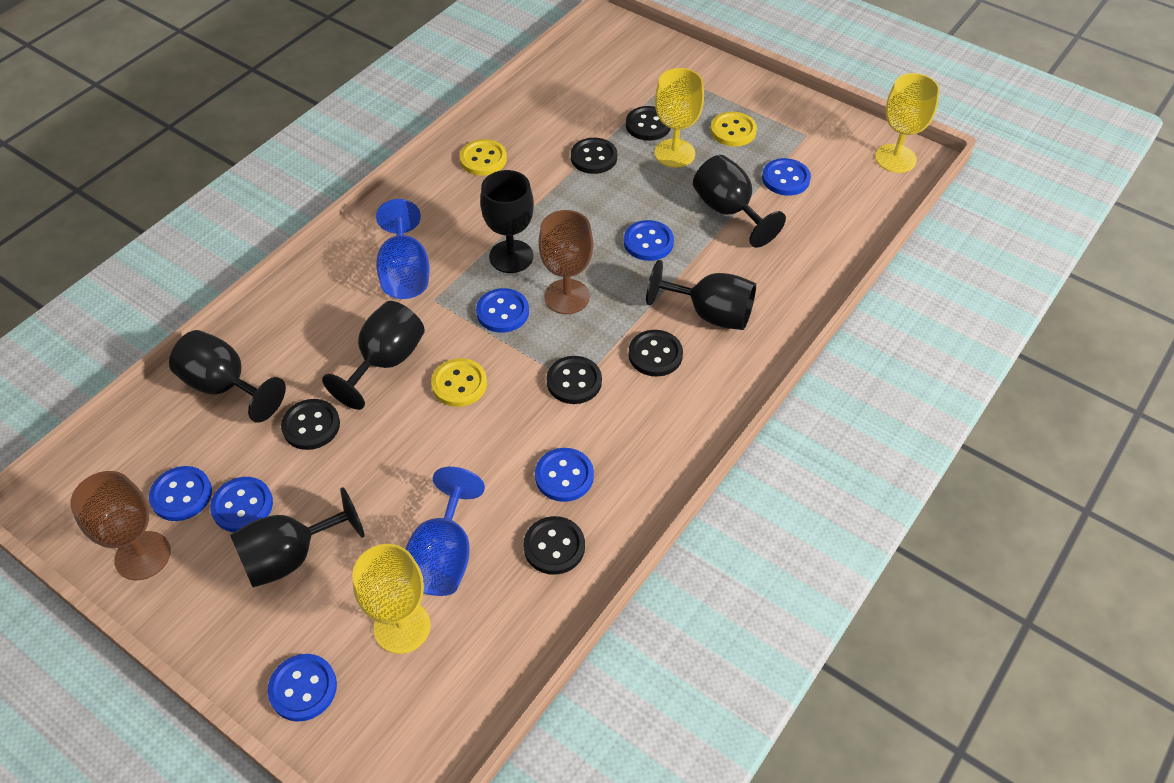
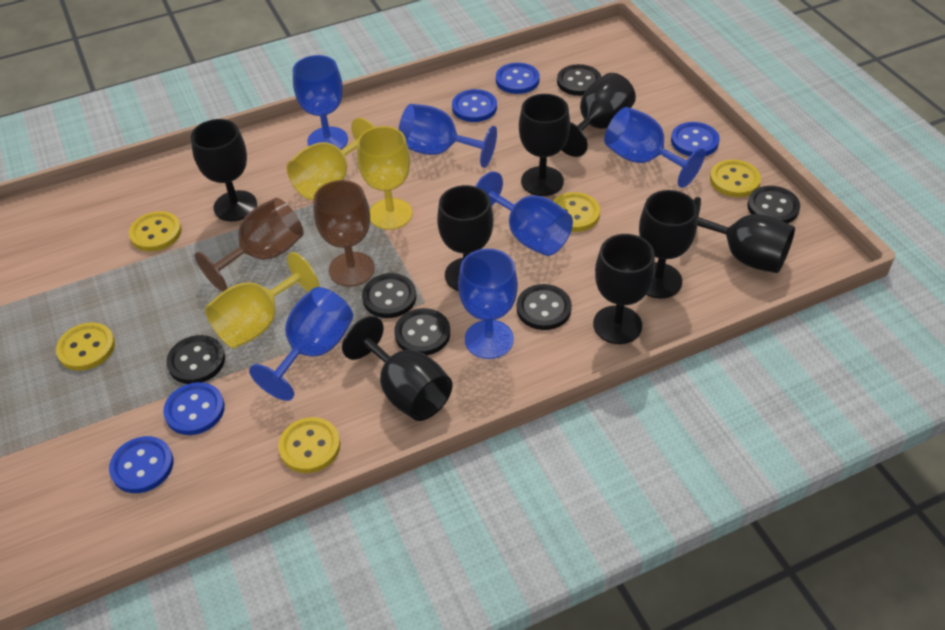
black goblet: 6 -> 8
blue button: 7 -> 5
blue goblet: 2 -> 6
yellow button: 3 -> 5

